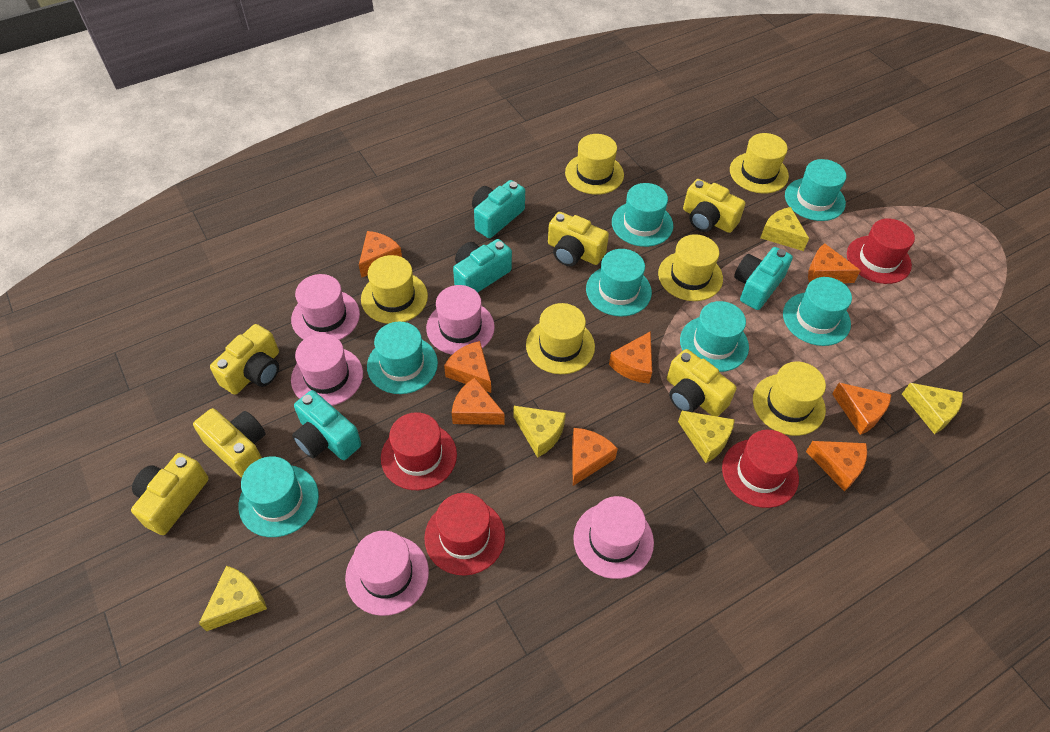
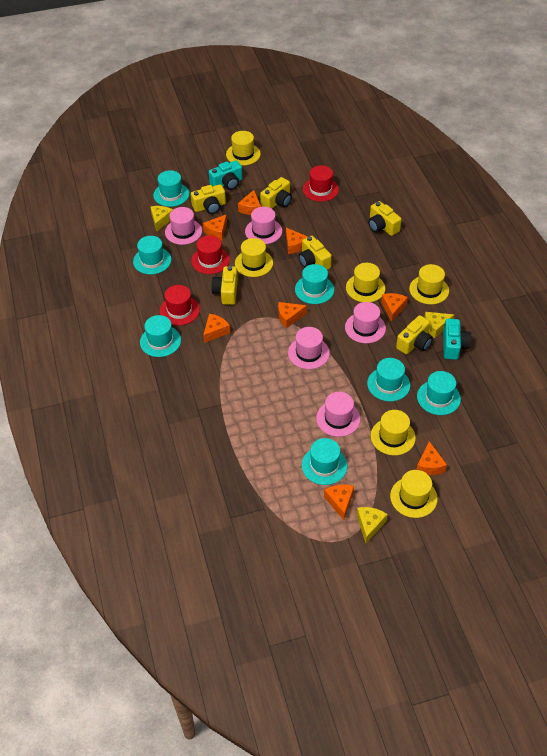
red hat: 4 -> 3
turquoise camera: 4 -> 2
yellow cheese: 5 -> 3

